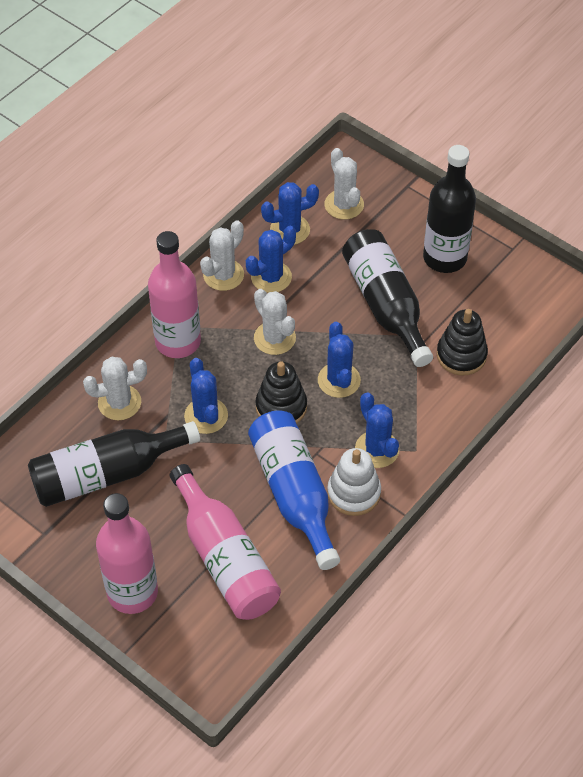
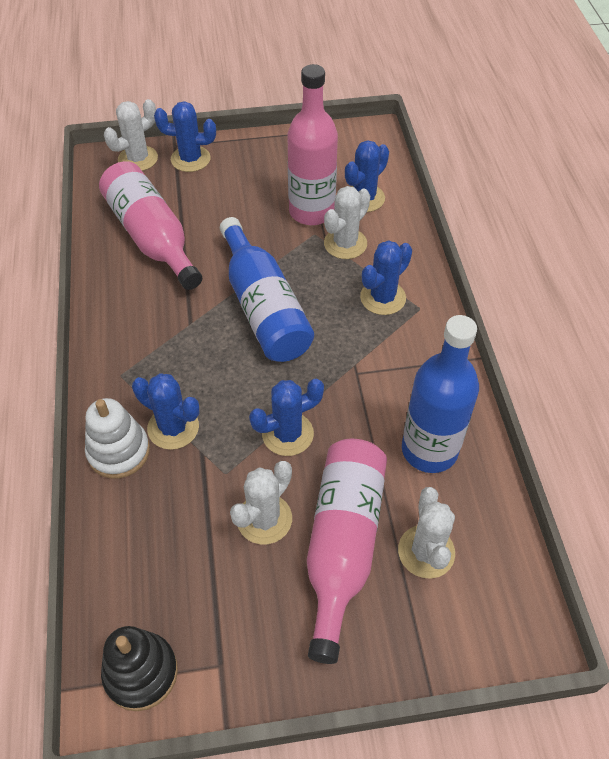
black bottle: 3 -> 0
black stacking toy: 2 -> 1
blue bottle: 1 -> 2

